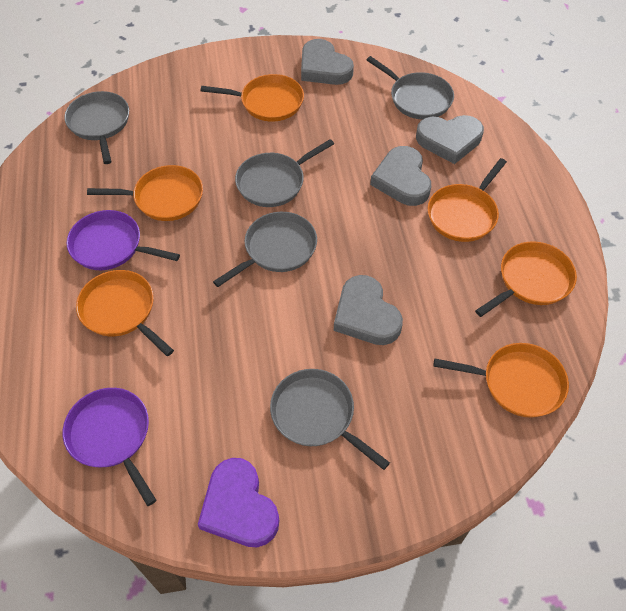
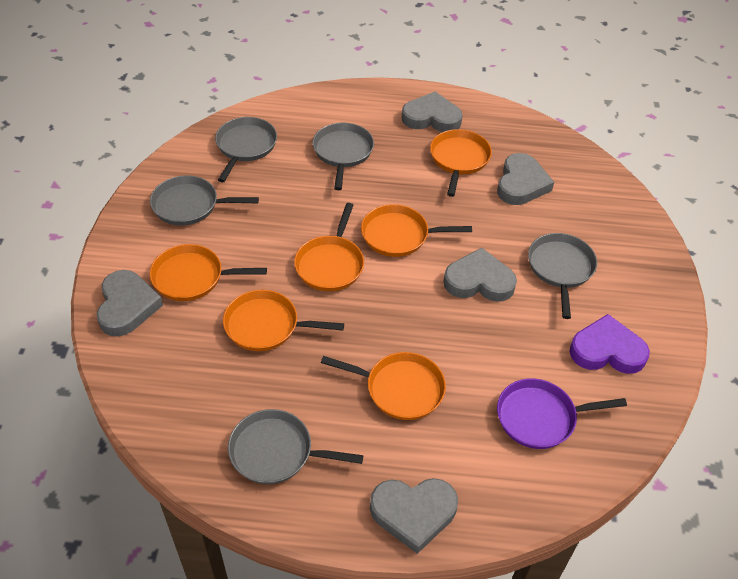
grey heart: 4 -> 5
purple pan: 2 -> 1

